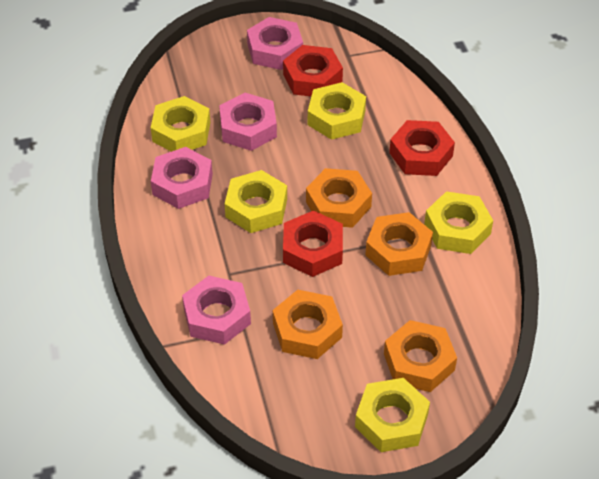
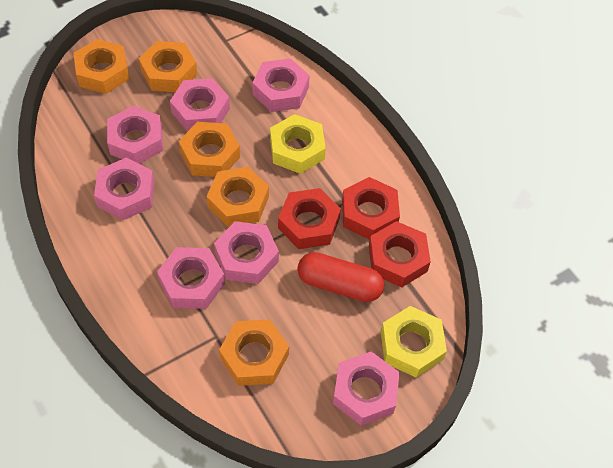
orange nut: 4 -> 5
pink nut: 4 -> 7
red capsule: 0 -> 1
yellow nut: 5 -> 2

